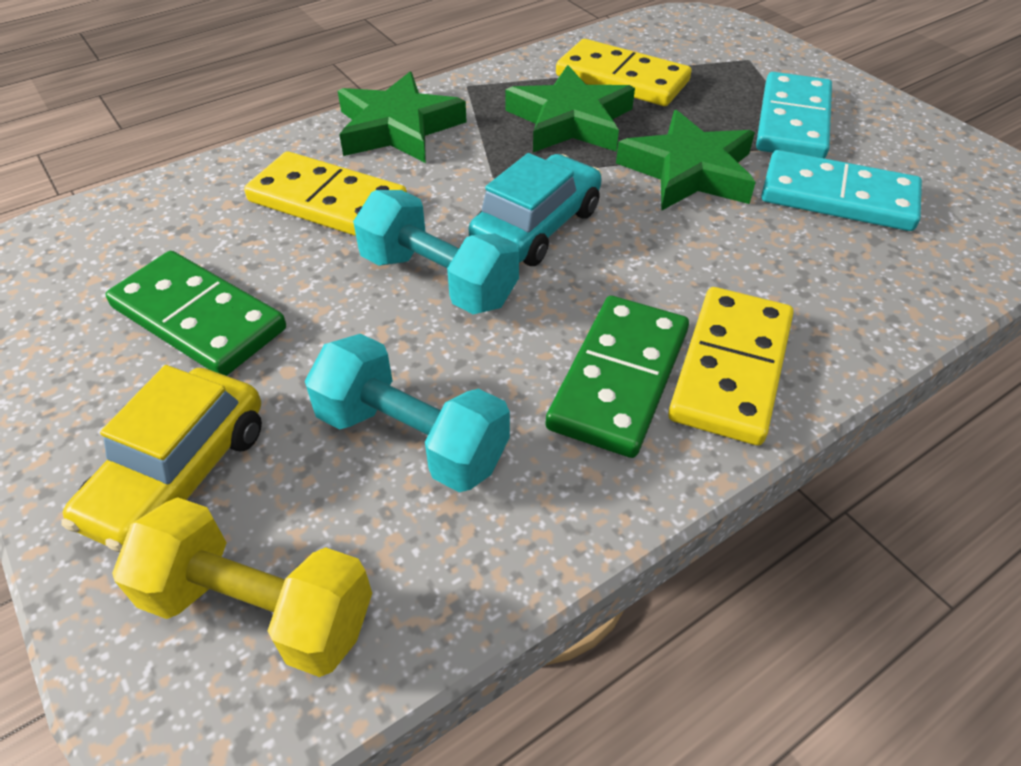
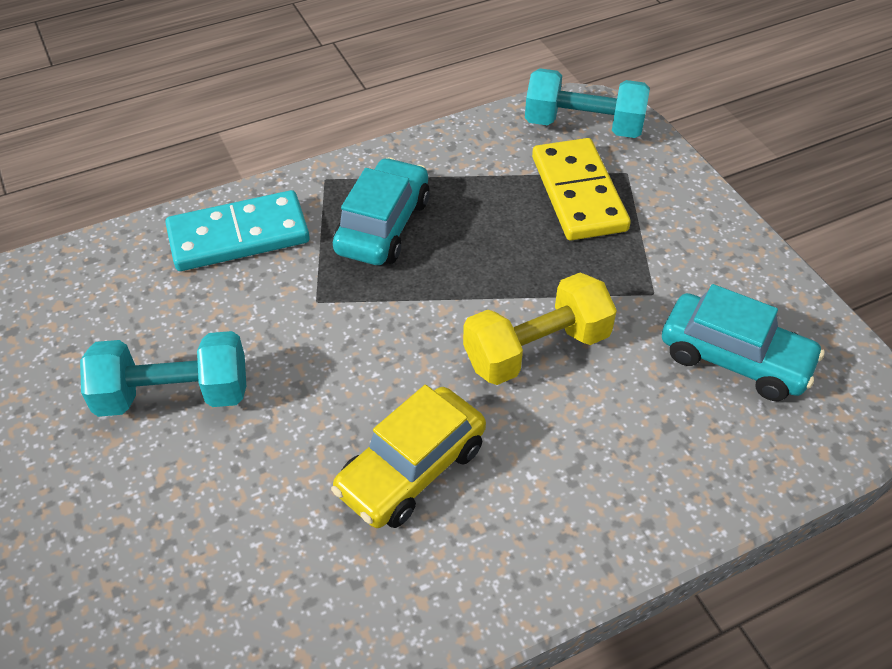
green domino: 2 -> 0
green star: 3 -> 0
turquoise car: 1 -> 2
turquoise domino: 2 -> 1
yellow domino: 3 -> 1

